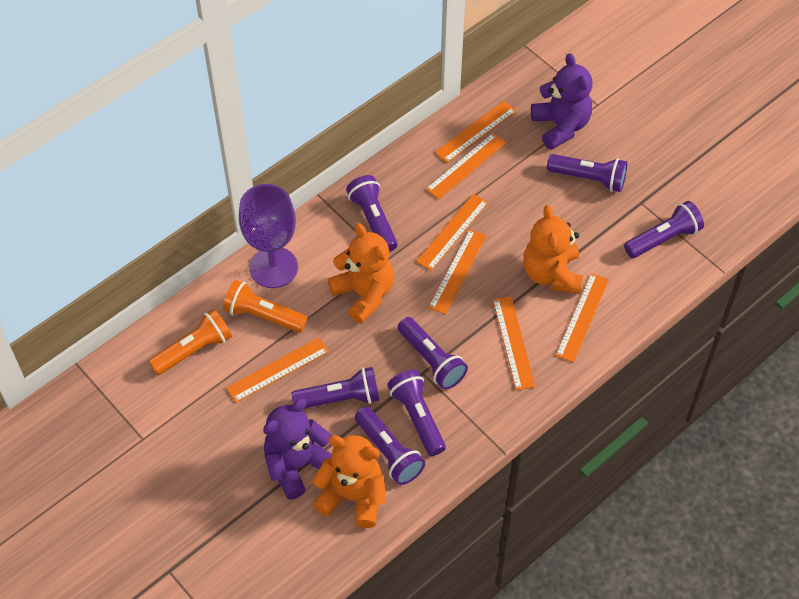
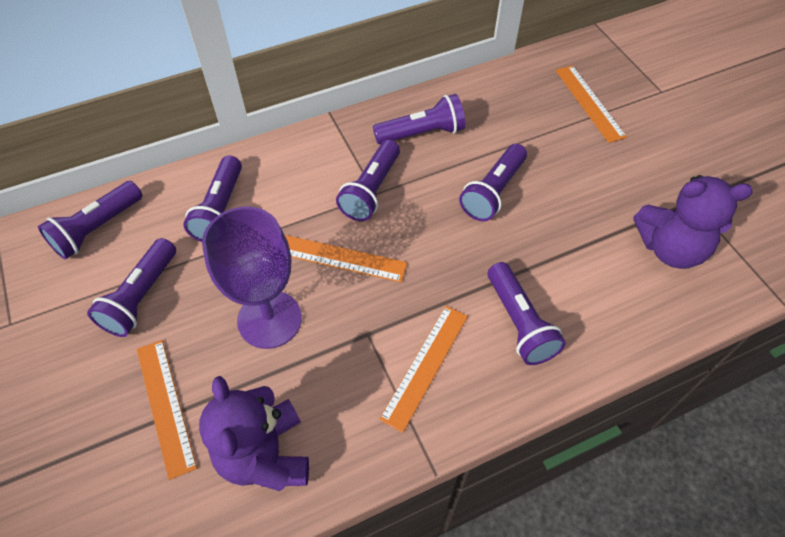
orange flashlight: 2 -> 0
orange ruler: 7 -> 4
orange teddy bear: 3 -> 0

